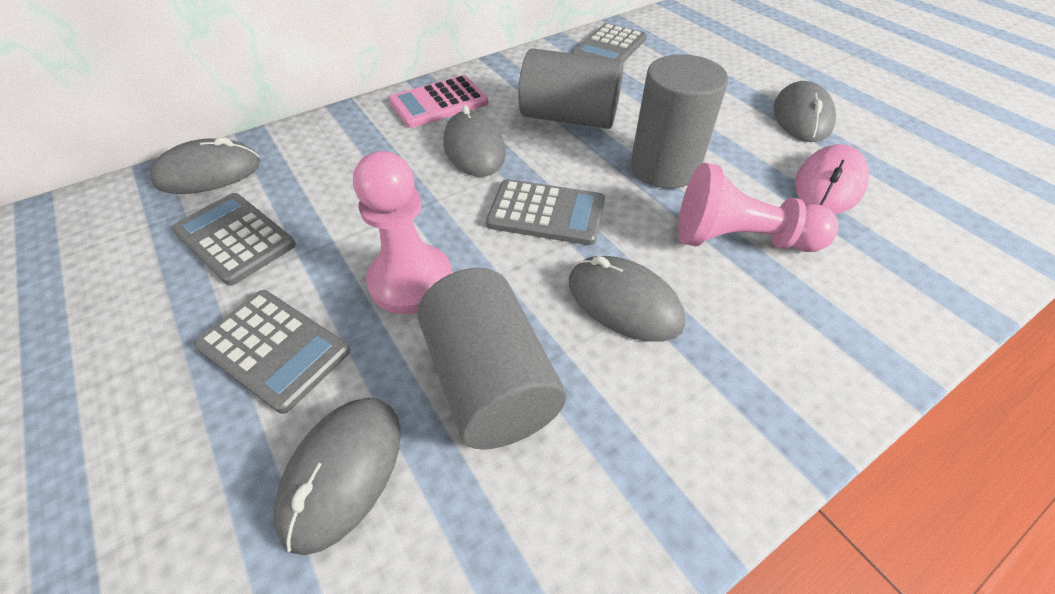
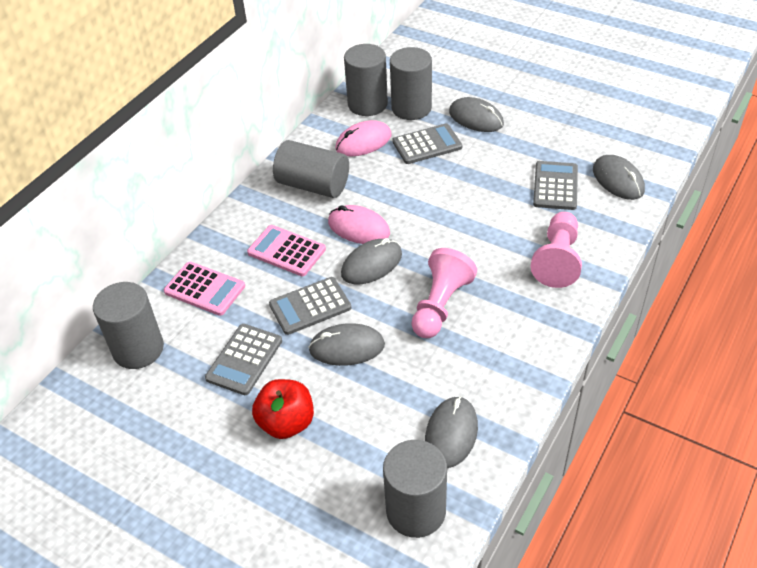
grey cylinder: 3 -> 5
pink calculator: 1 -> 2
pink mouse: 1 -> 2
red apple: 0 -> 1

